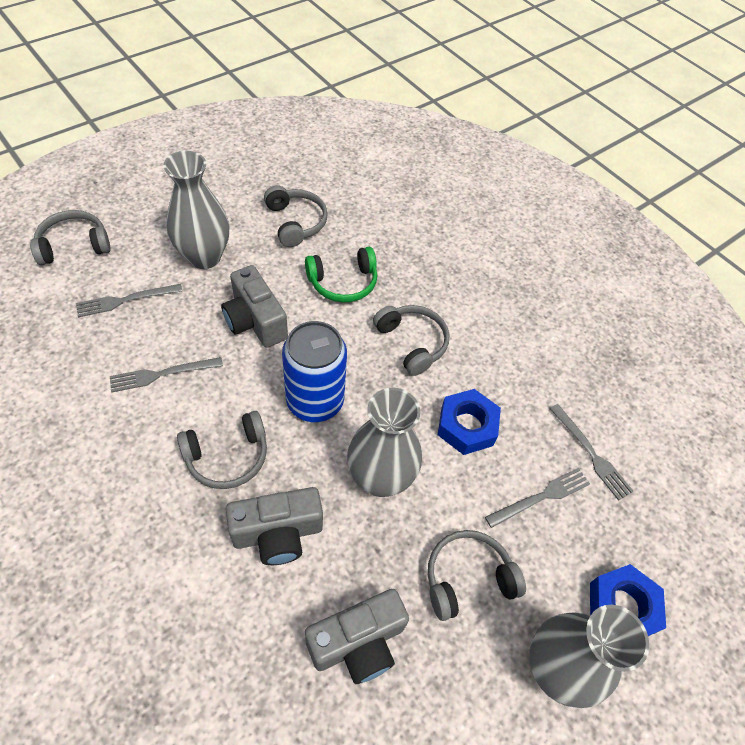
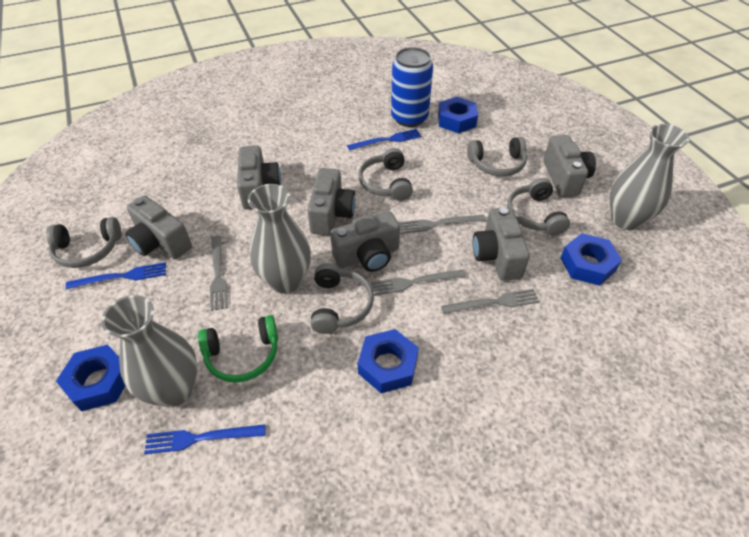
blue fork: 0 -> 3
blue nut: 2 -> 4
grey camera: 3 -> 6

